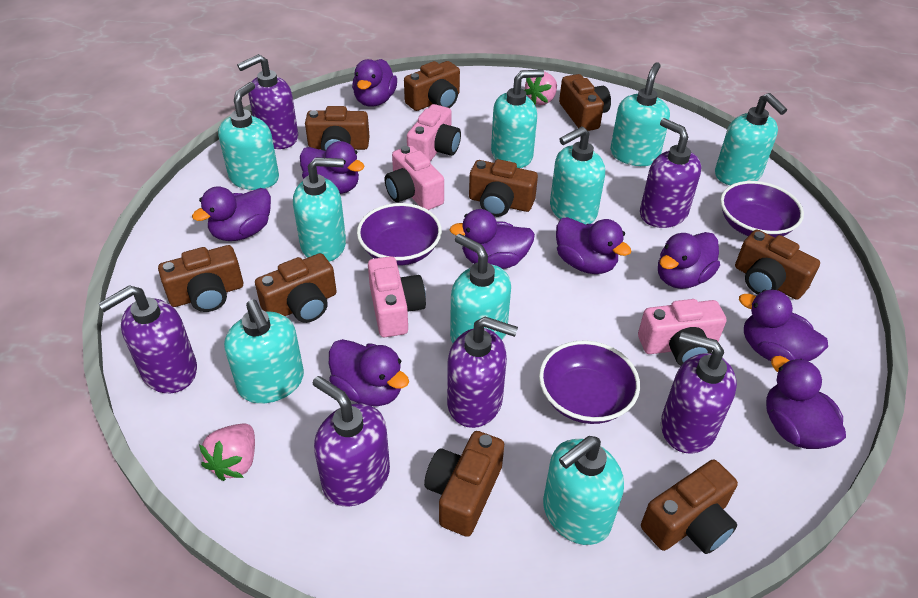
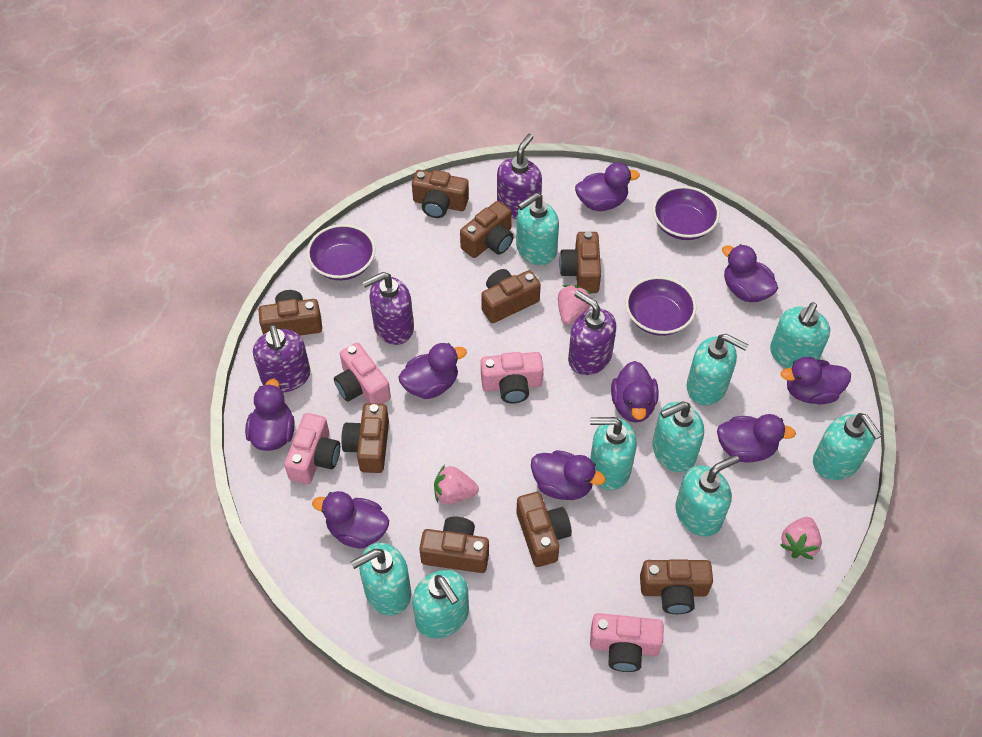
pink strawberry: 2 -> 3
purple soap dispenser: 6 -> 4

